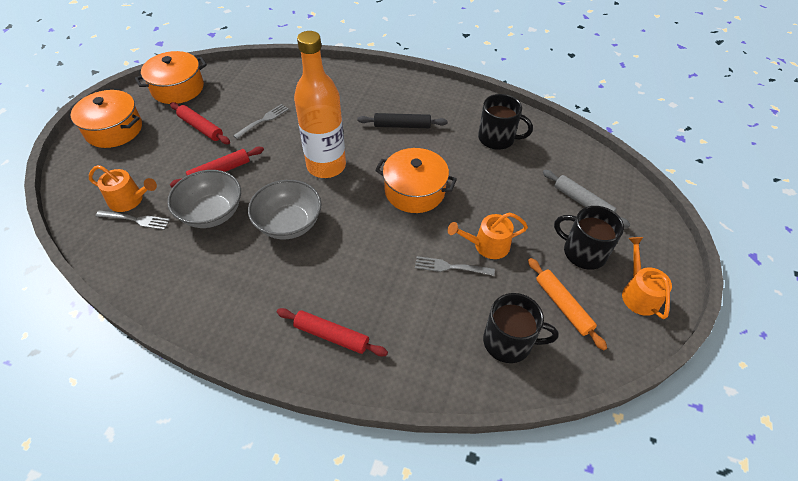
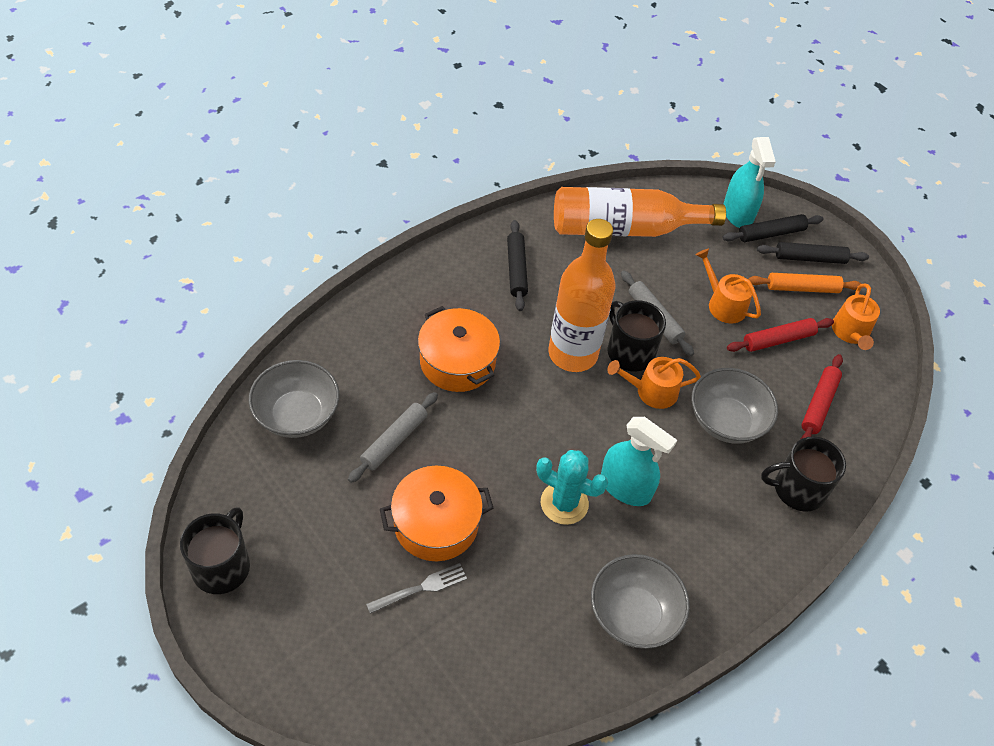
black rolling pin: 1 -> 3
grey bowl: 2 -> 3
grey fork: 3 -> 1
grey rolling pin: 1 -> 2
orange bottle: 1 -> 2
orange pot: 3 -> 2
red rolling pin: 3 -> 2
turquoise cactus: 0 -> 1
turquoise spray bottle: 0 -> 2

